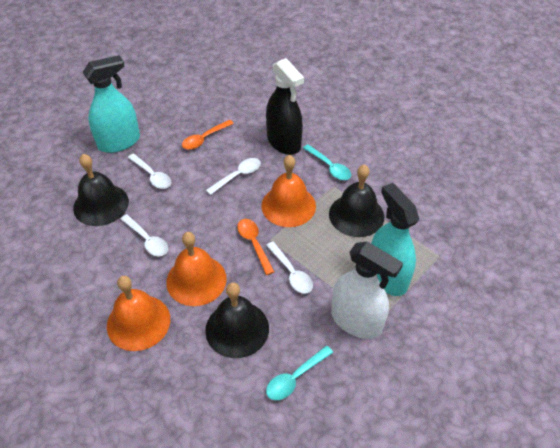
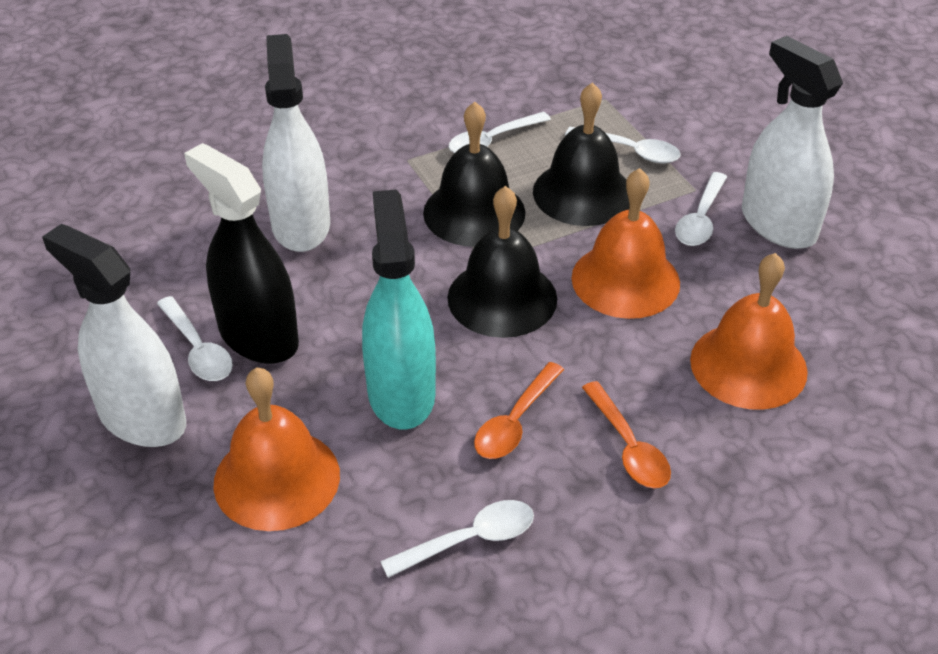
turquoise spoon: 2 -> 0
turquoise spray bottle: 2 -> 1
white spoon: 4 -> 5
white spray bottle: 1 -> 3

